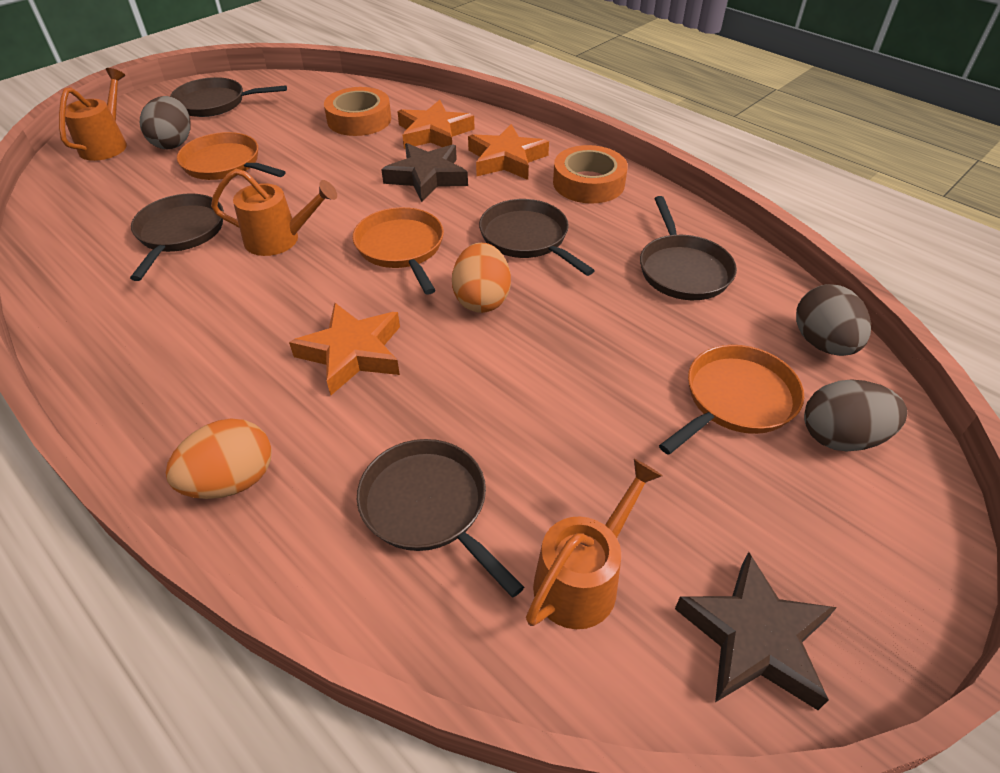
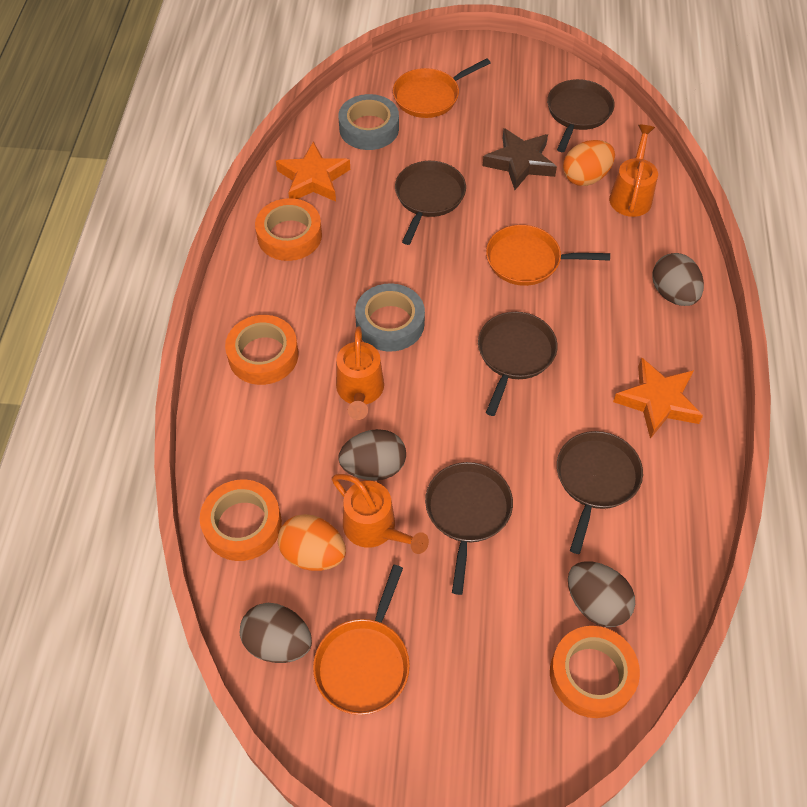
brown egg: 3 -> 4
brown star: 2 -> 1
grey tape: 0 -> 2
orange star: 3 -> 2
orange tape: 2 -> 4

